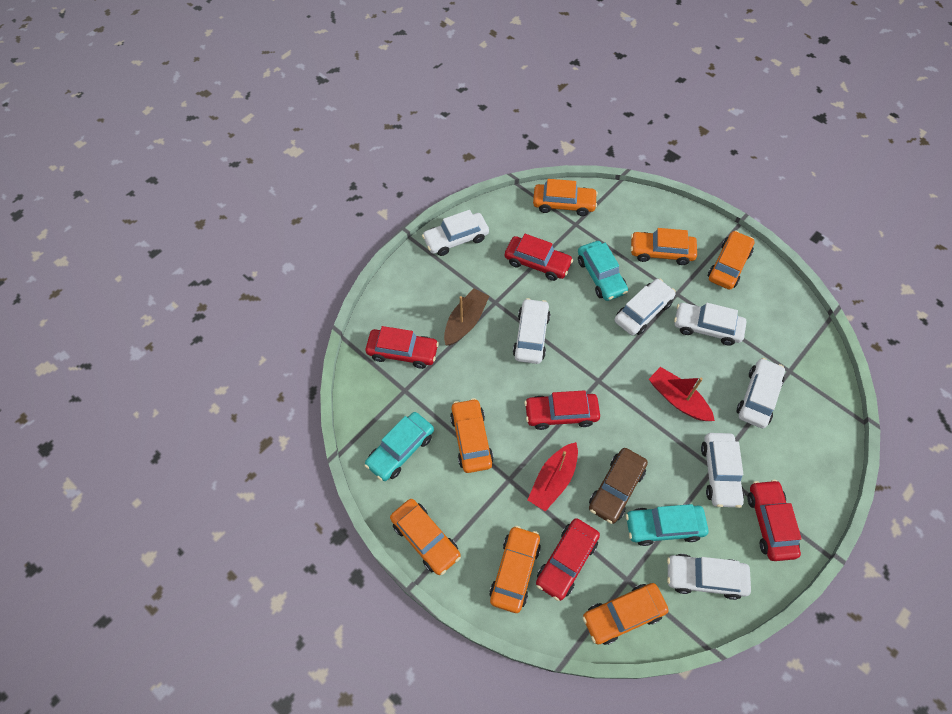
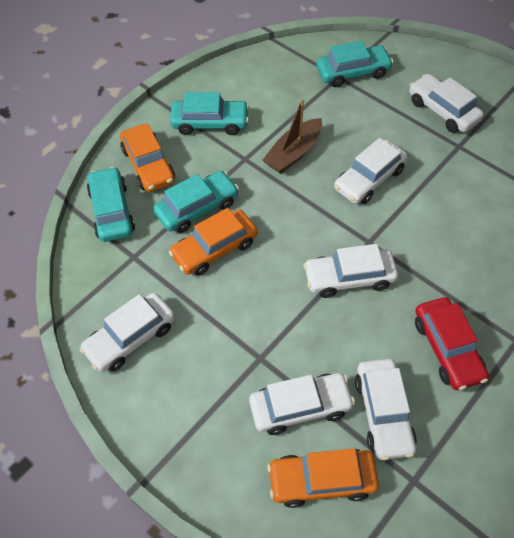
brown car: 1 -> 0
orange car: 7 -> 3
red boat: 2 -> 0
red car: 5 -> 1
turquoise car: 3 -> 4
white car: 7 -> 6

